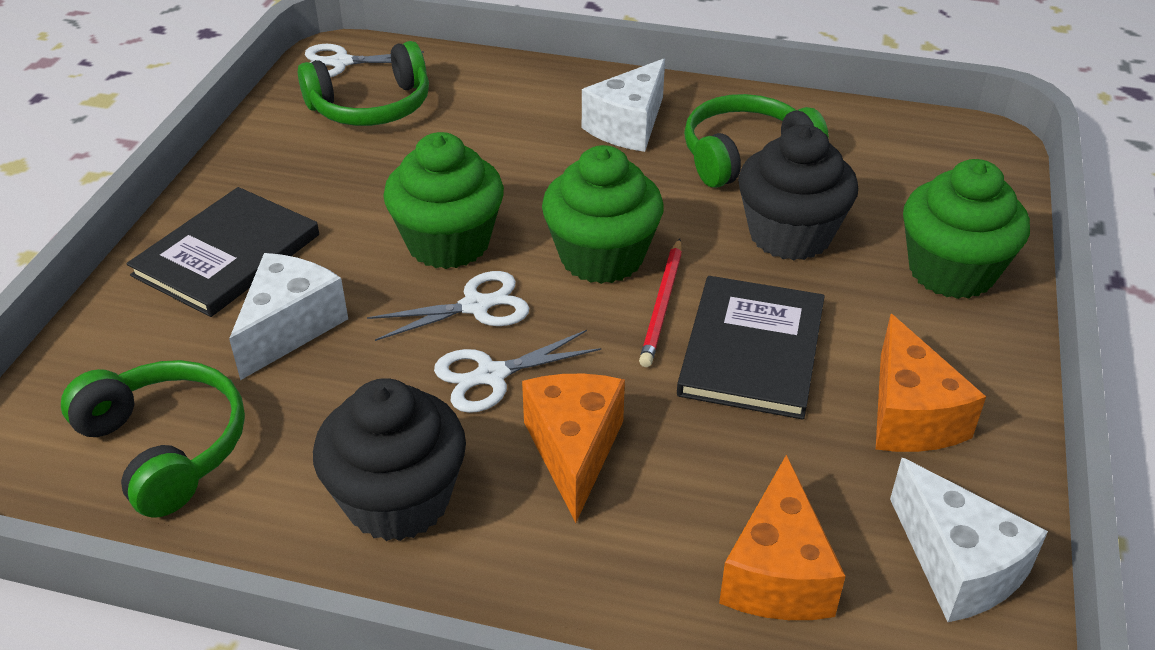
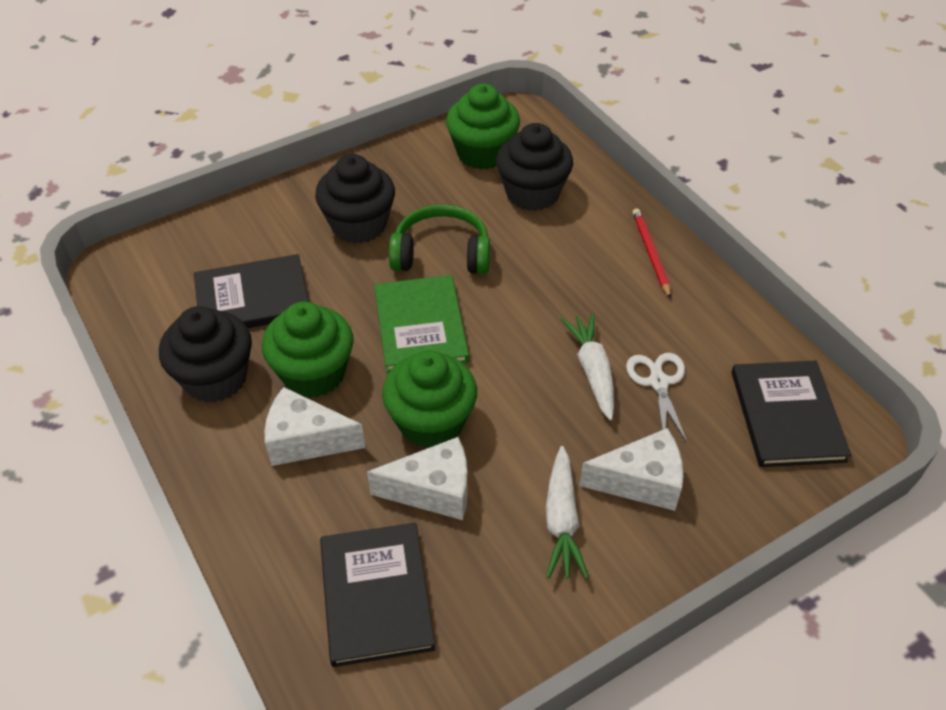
black book: 2 -> 3
black cupcake: 2 -> 3
green book: 0 -> 1
green headphones: 3 -> 1
orange cheese: 3 -> 0
white carrot: 0 -> 2
white scissors: 3 -> 1

